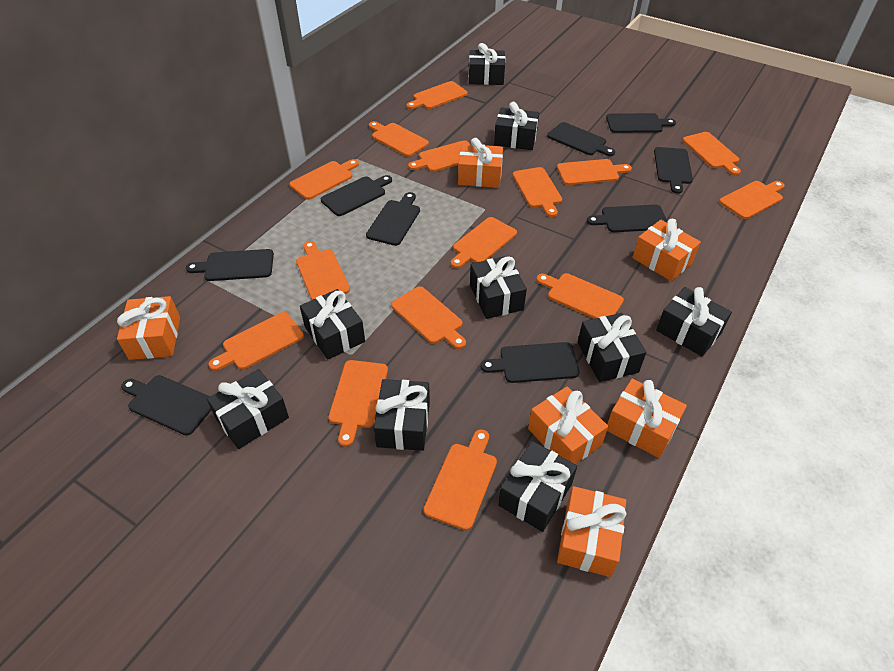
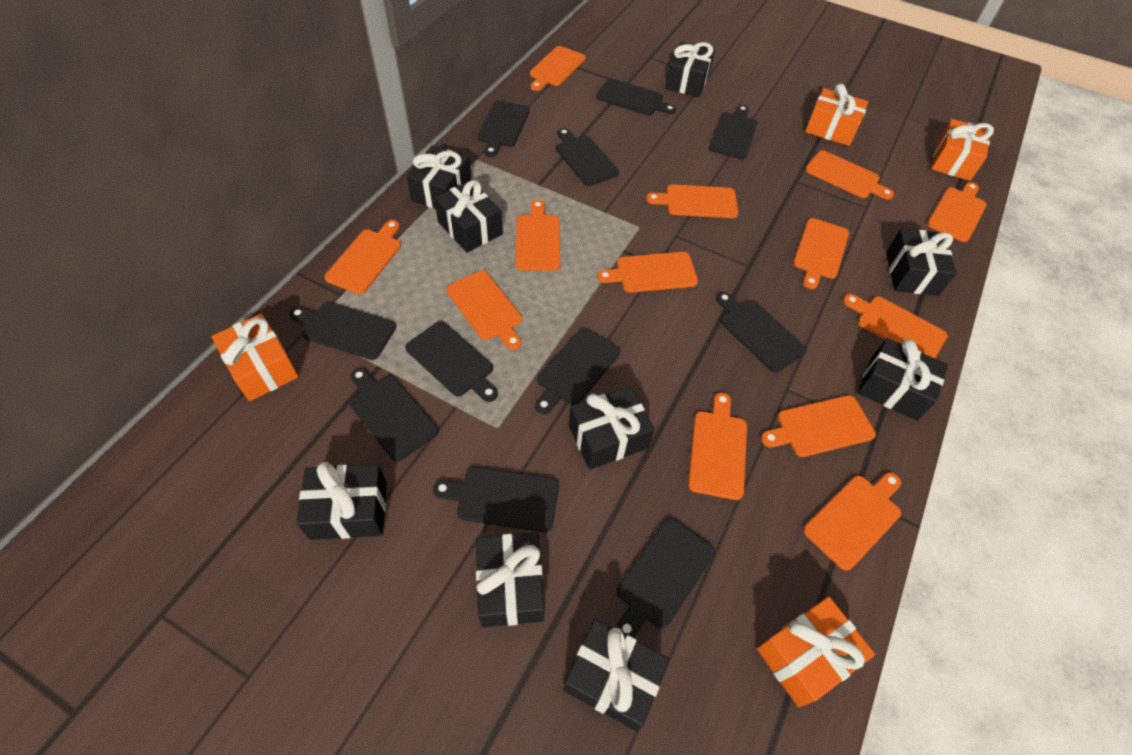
black cutting board: 9 -> 11
orange cutting board: 15 -> 13
orange gift: 6 -> 4

